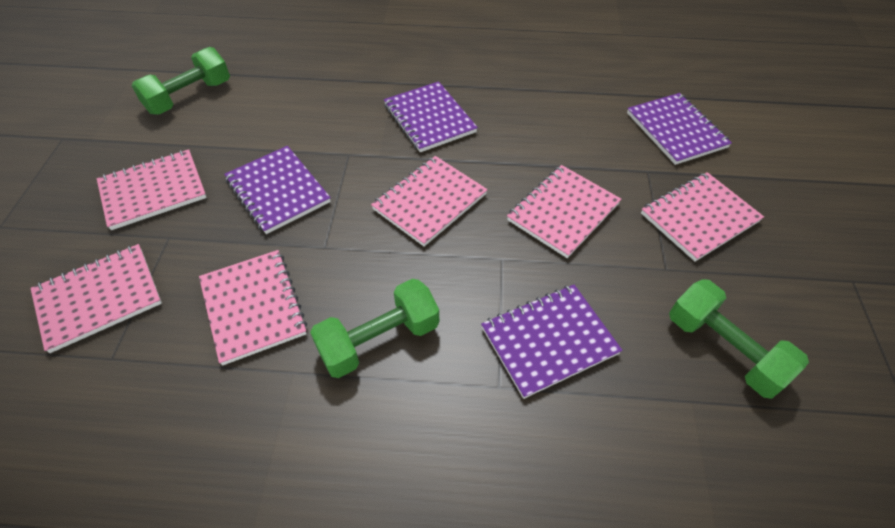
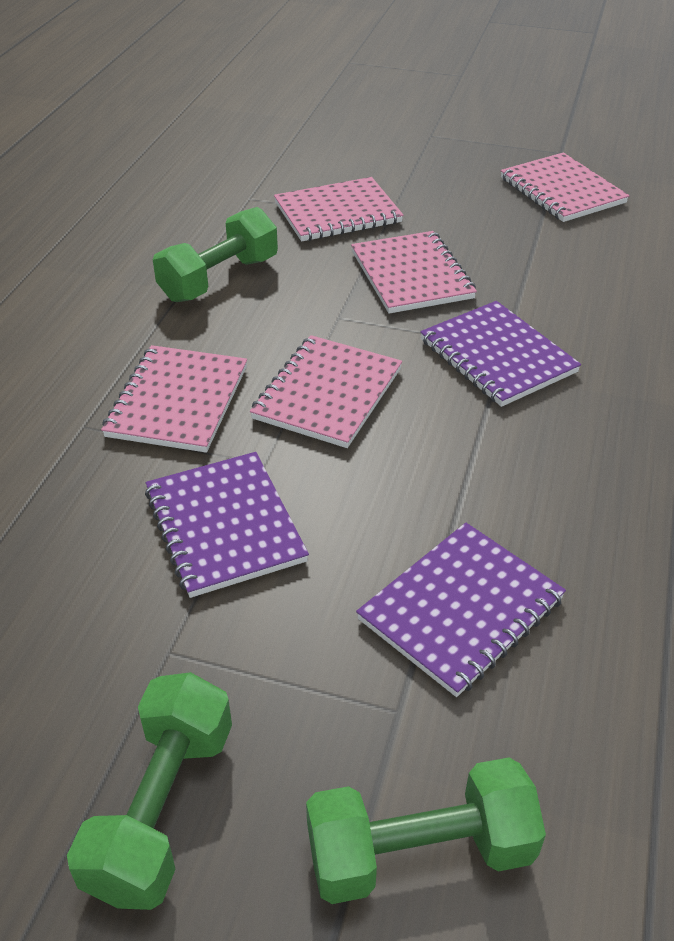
pink notebook: 6 -> 5
purple notebook: 4 -> 3

